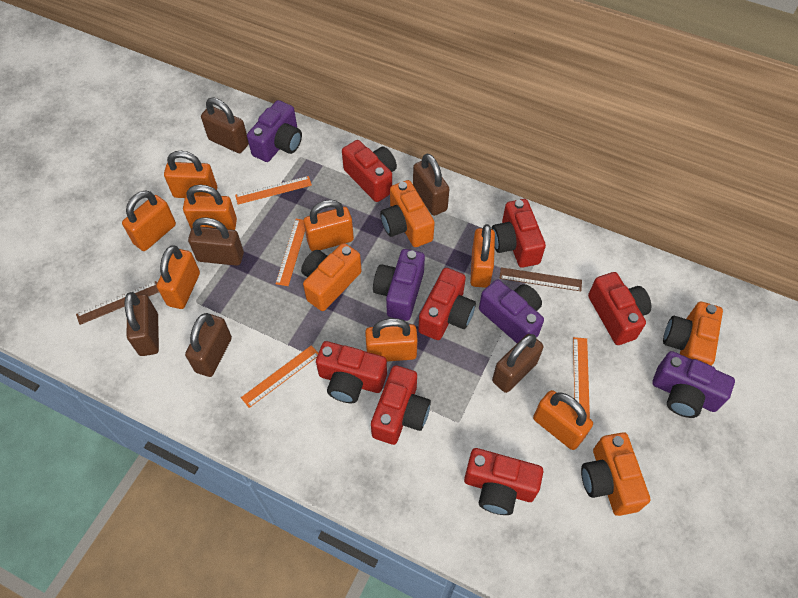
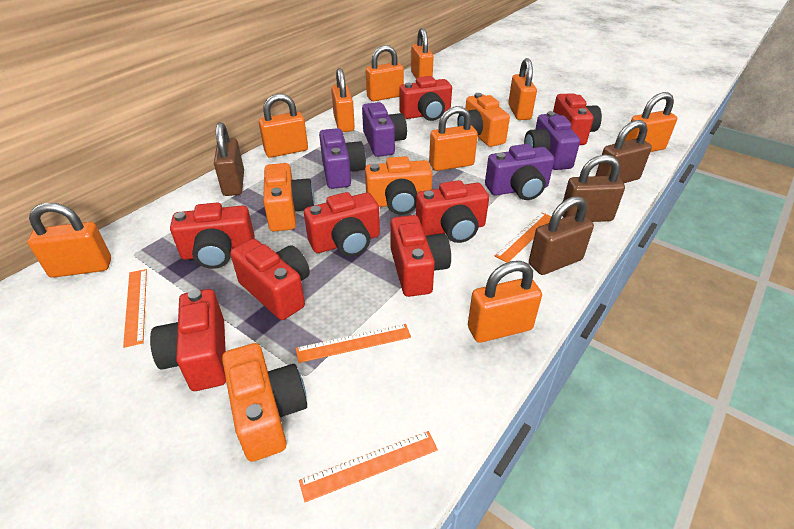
brown padlock: 6 -> 4
brown ruler: 2 -> 0
orange padlock: 8 -> 9
red camera: 7 -> 8

